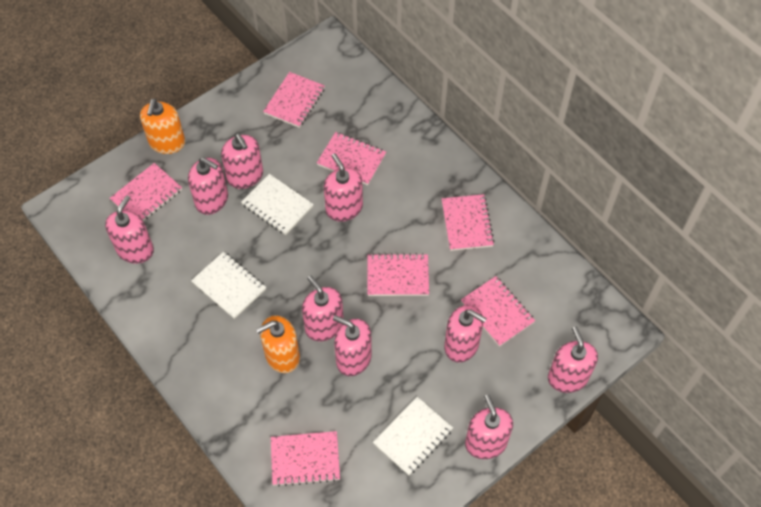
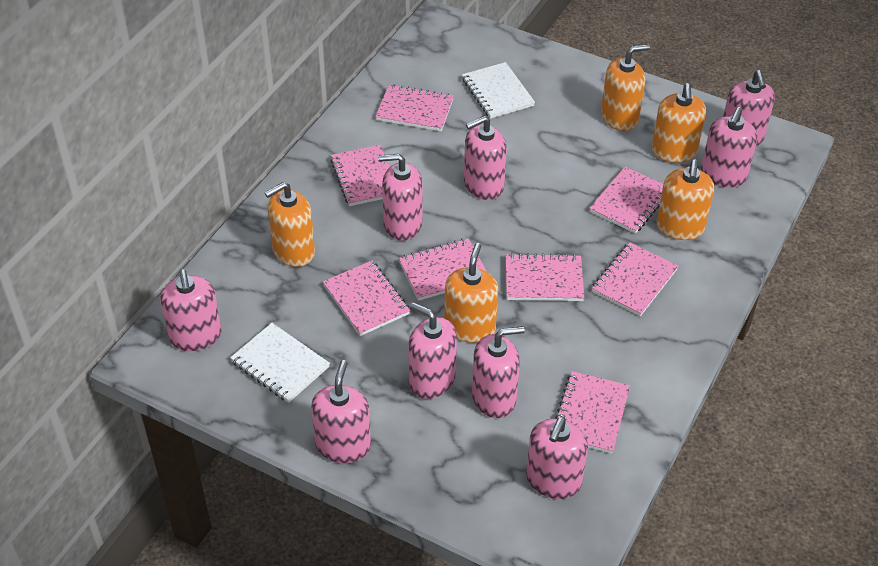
orange soap dispenser: 2 -> 5
pink notebook: 7 -> 8
white notebook: 3 -> 2

